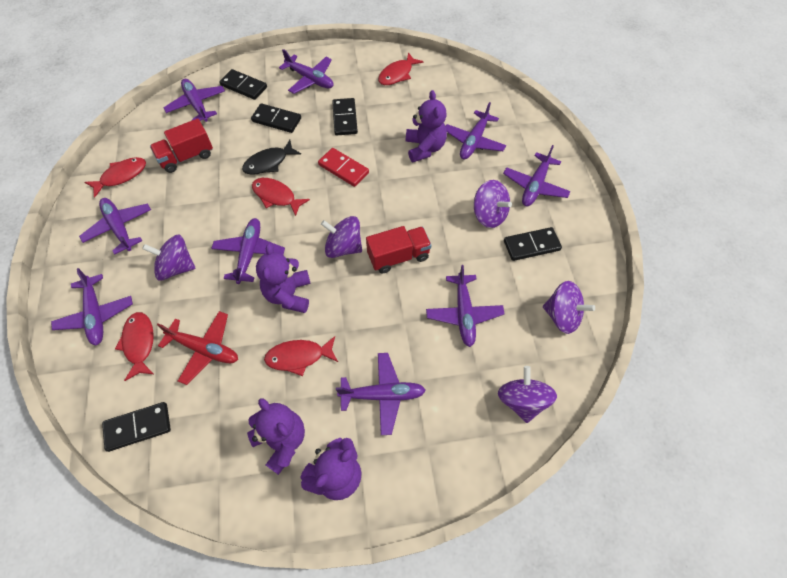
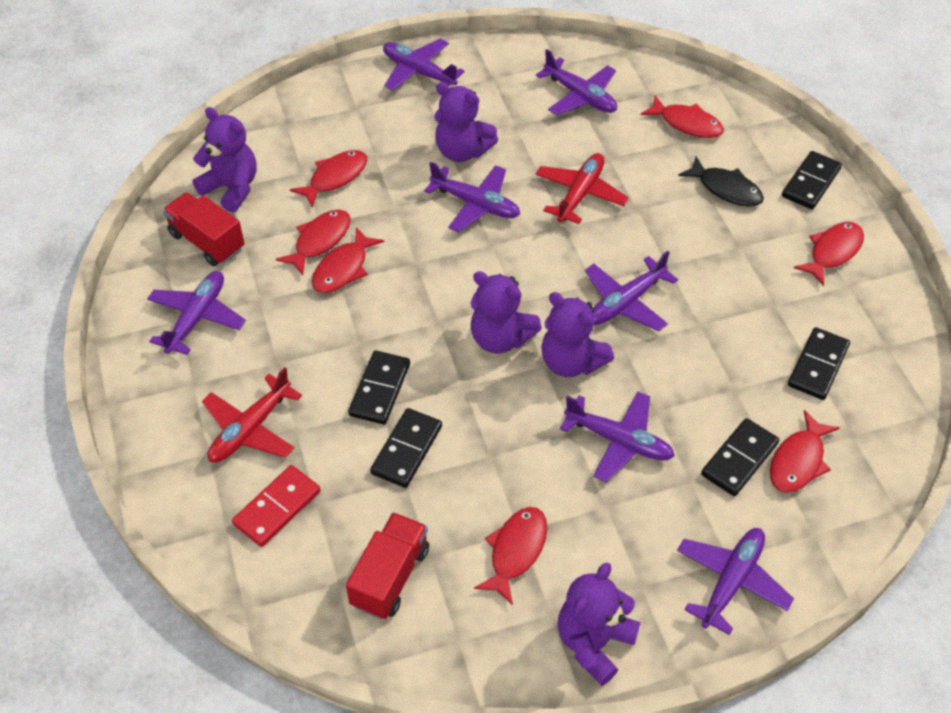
purple plane: 9 -> 7
purple spinning top: 5 -> 0
purple teddy bear: 4 -> 5
red fish: 5 -> 7
red plane: 1 -> 2

